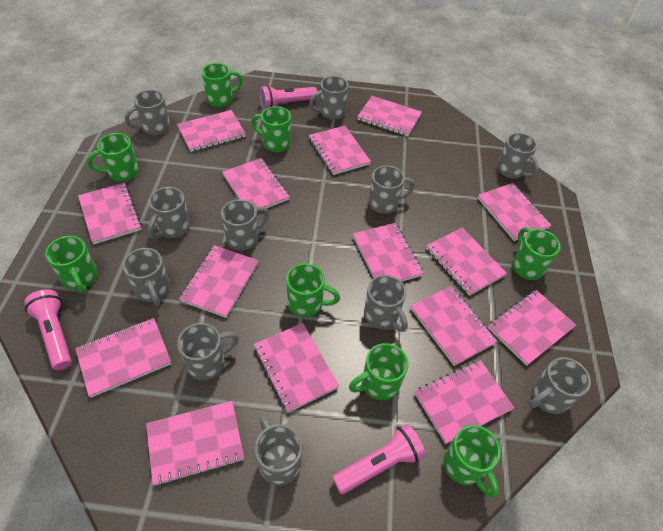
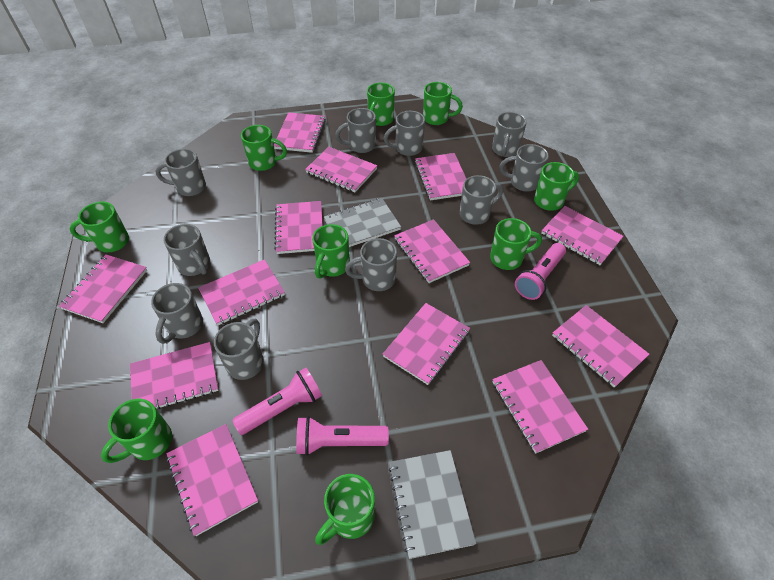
green mug: 8 -> 9
grey mug: 11 -> 10
grey notebook: 0 -> 2
pink notebook: 15 -> 13

